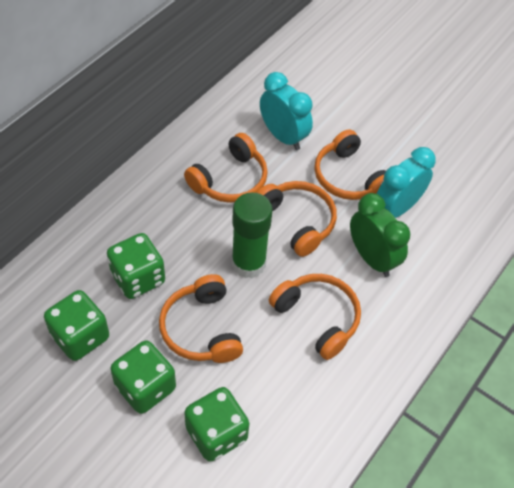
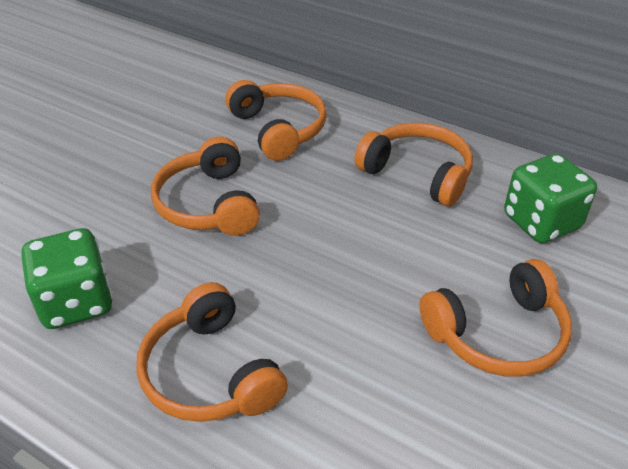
green clock: 1 -> 0
green dice: 4 -> 2
green glue stick: 1 -> 0
turquoise clock: 2 -> 0

